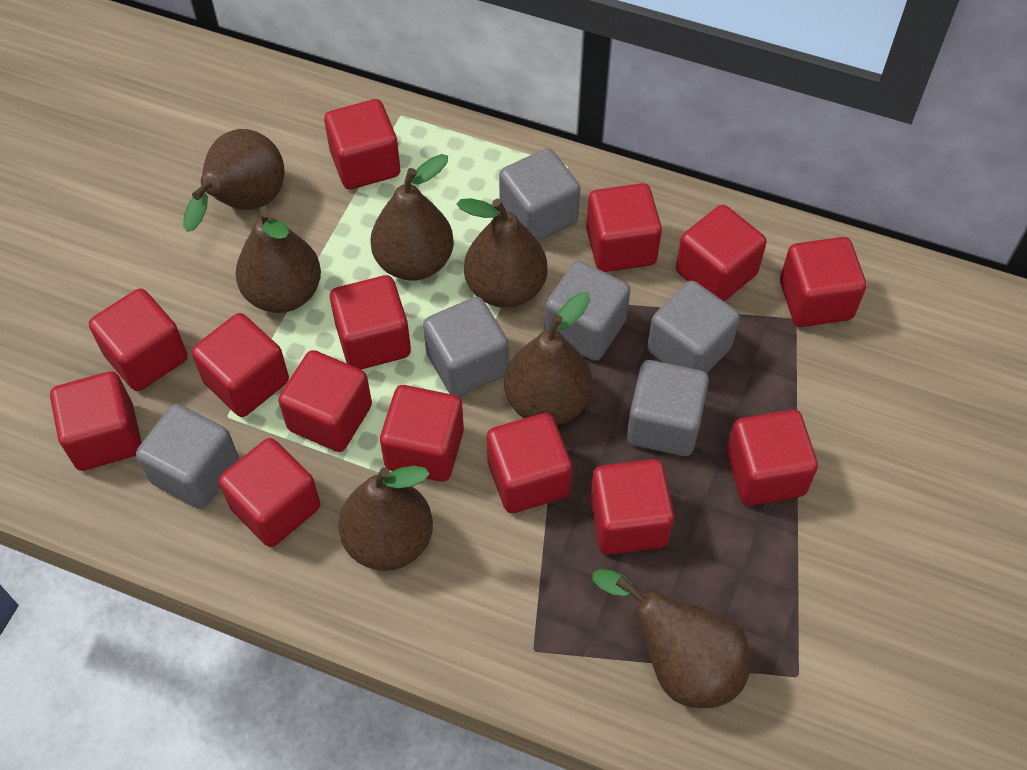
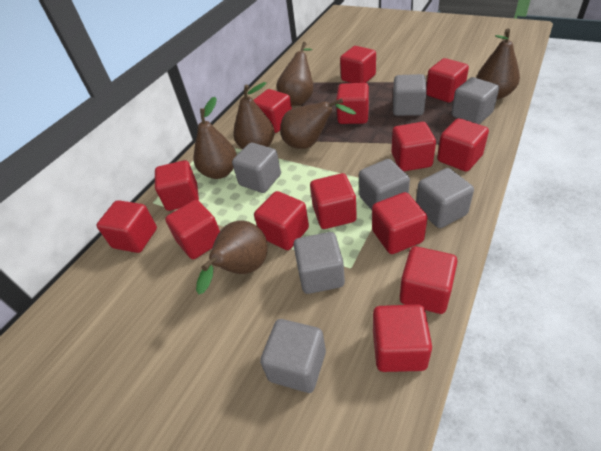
brown pear: 7 -> 6
grey cube: 6 -> 7

